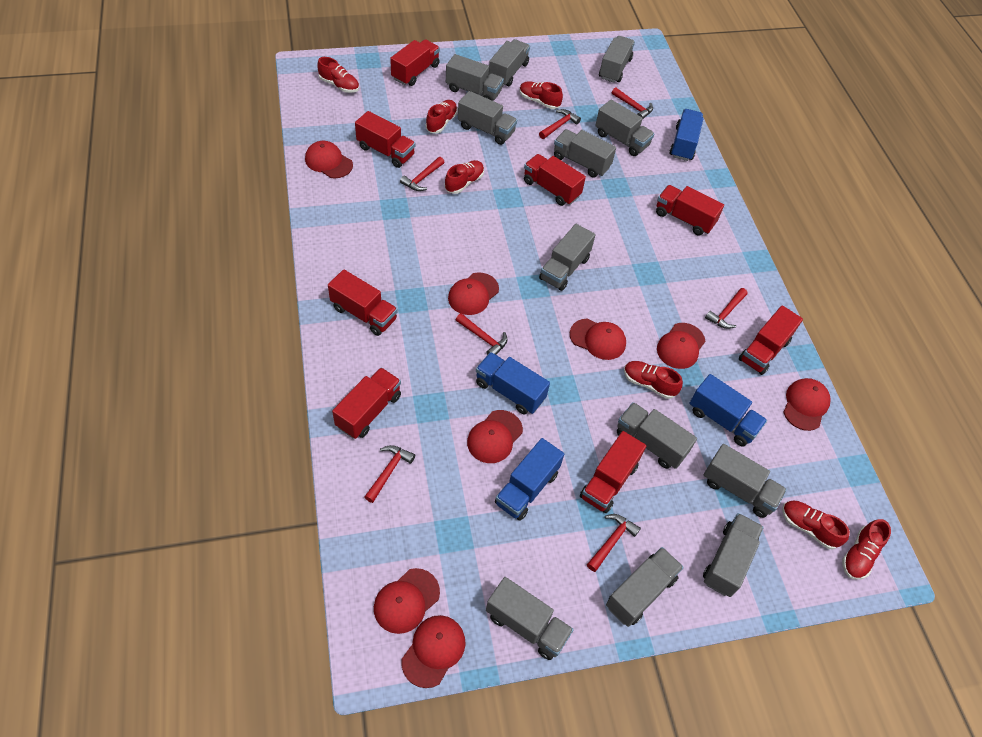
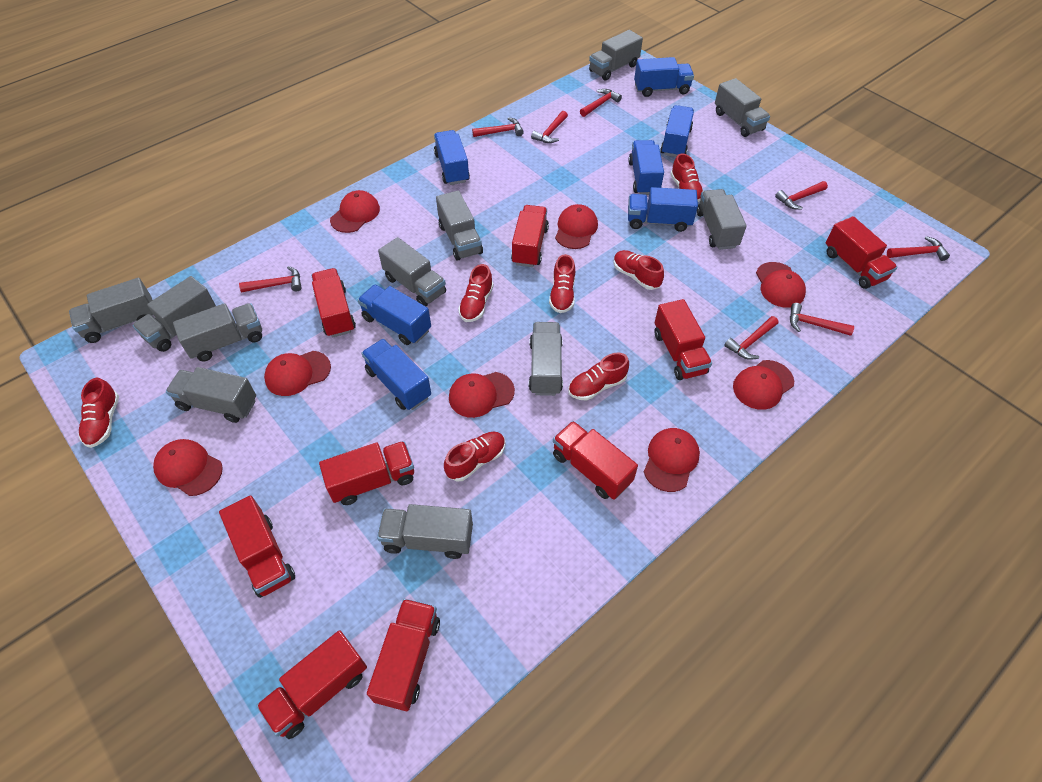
blue truck: 4 -> 7
grey truck: 12 -> 11
red hammer: 7 -> 8
red truck: 8 -> 9

